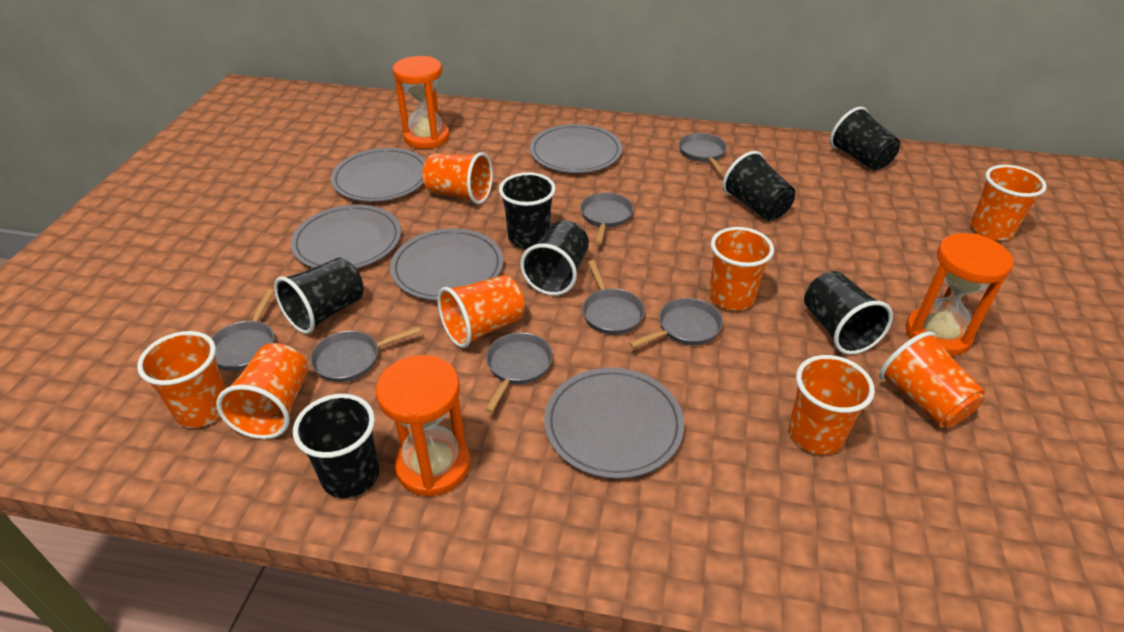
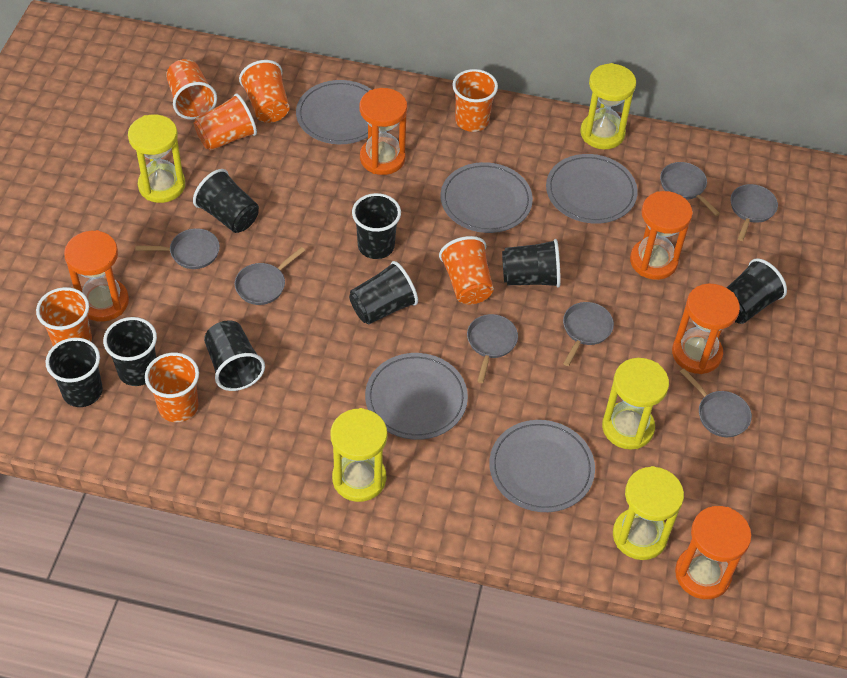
black cup: 7 -> 8
orange cup: 8 -> 7
orange hourglass: 3 -> 5
yellow hourglass: 0 -> 5

